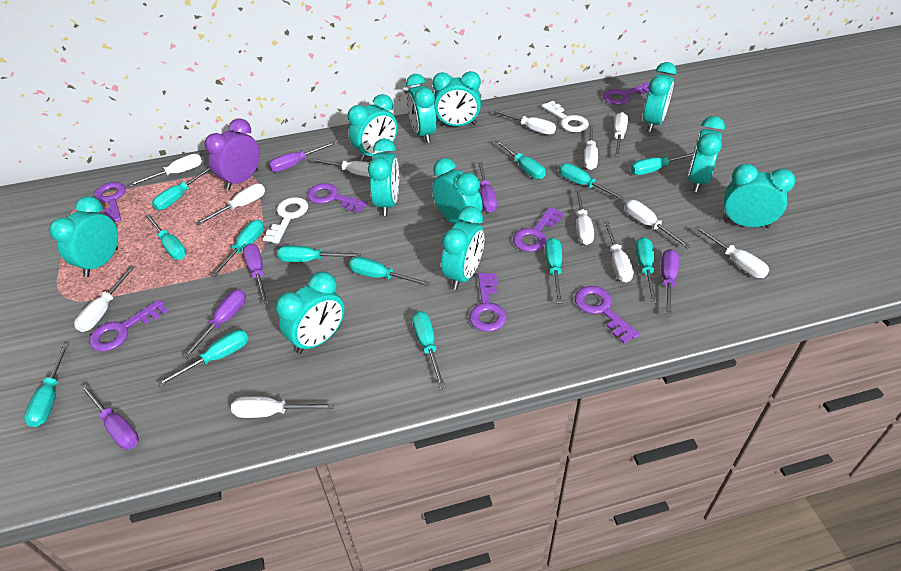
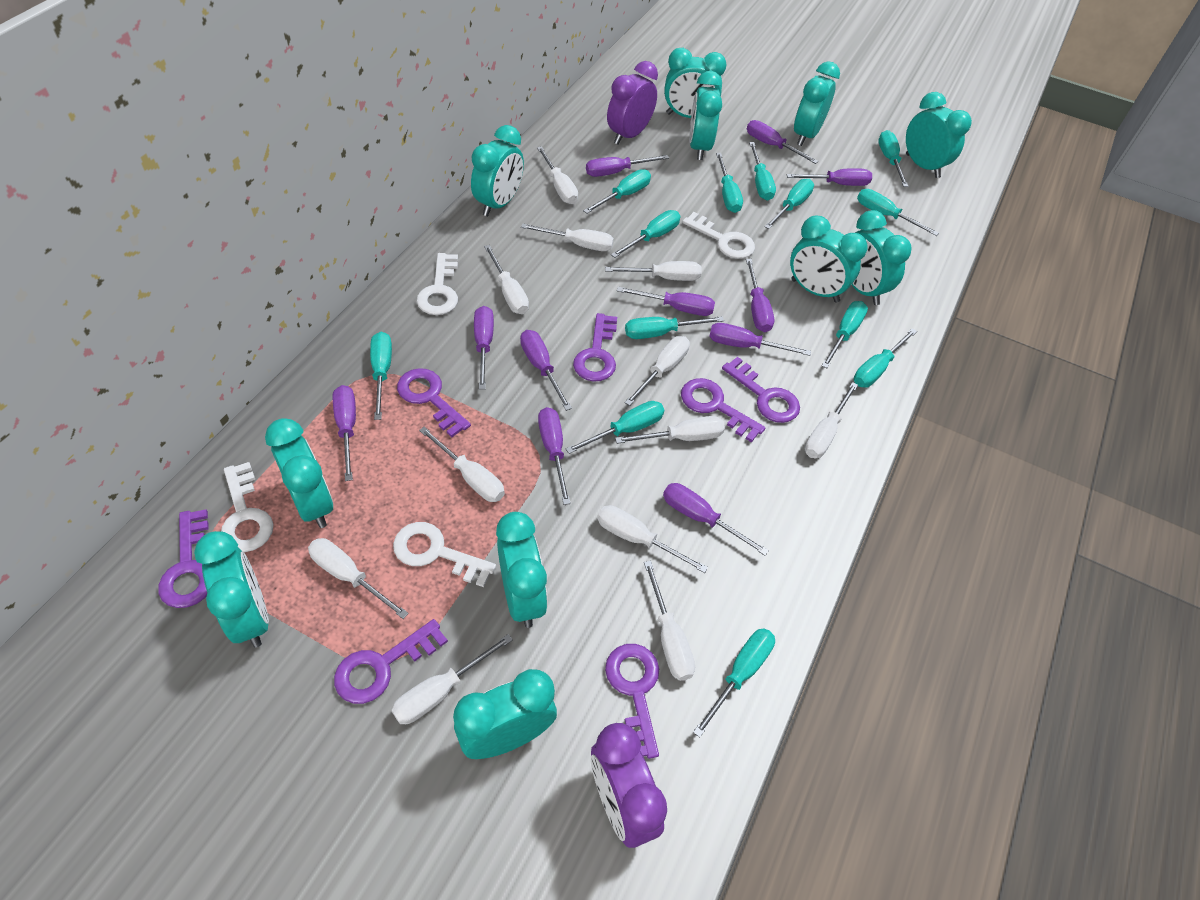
purple clock: 1 -> 2
purple screwdriver: 6 -> 11
white key: 2 -> 4

